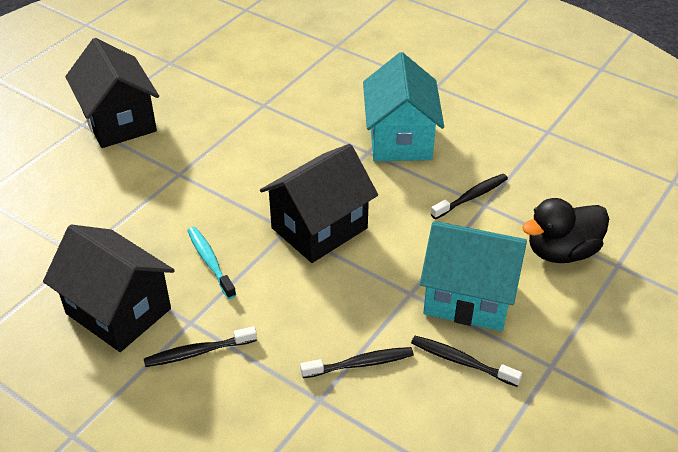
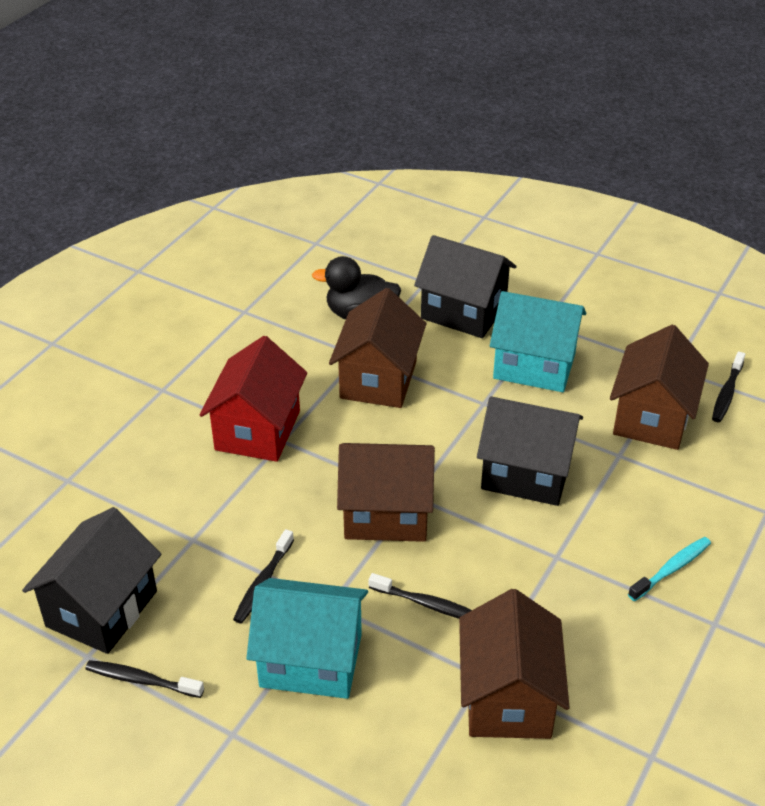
brown house: 0 -> 4
red house: 0 -> 1

